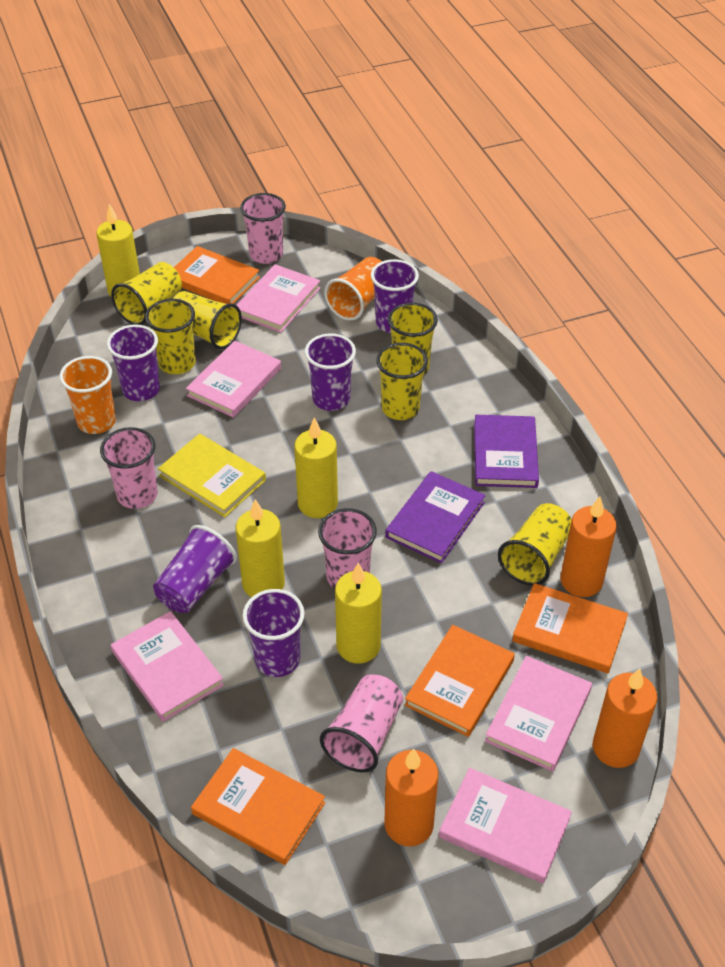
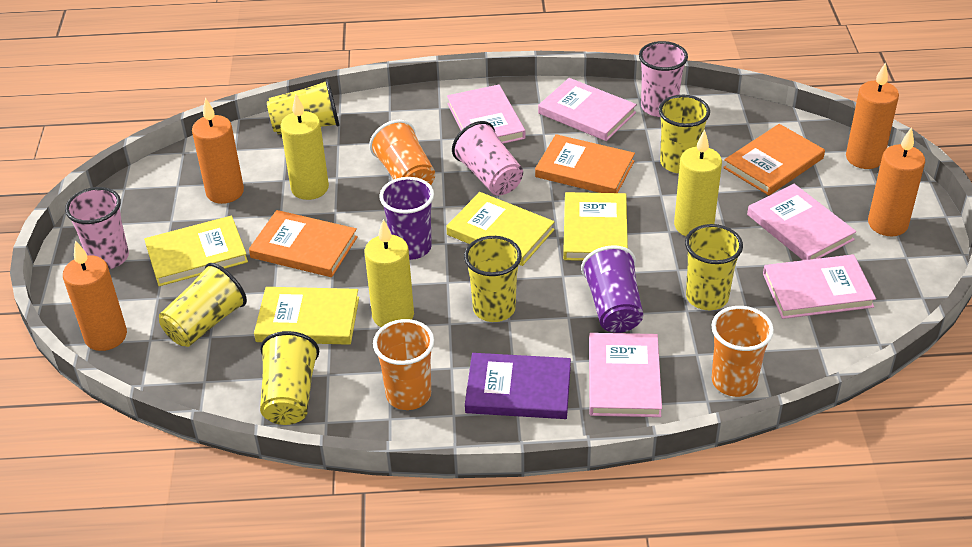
orange book: 4 -> 3
orange candle: 3 -> 4
orange cup: 2 -> 3
pink cup: 4 -> 3
purple book: 2 -> 1
purple cup: 5 -> 2
yellow book: 1 -> 4
yellow candle: 4 -> 3

